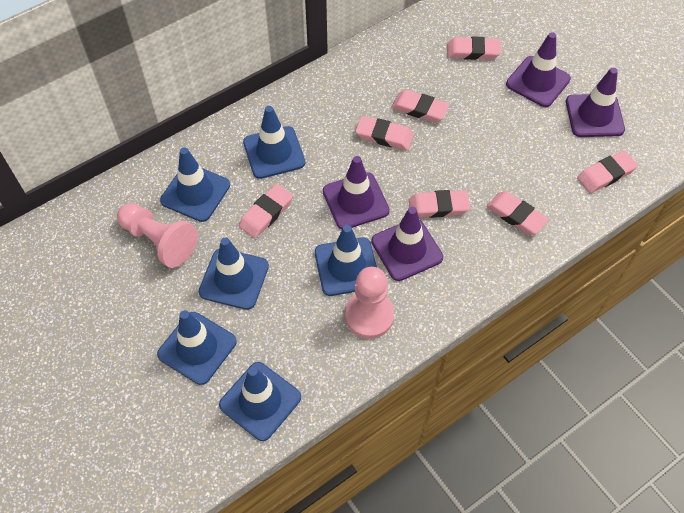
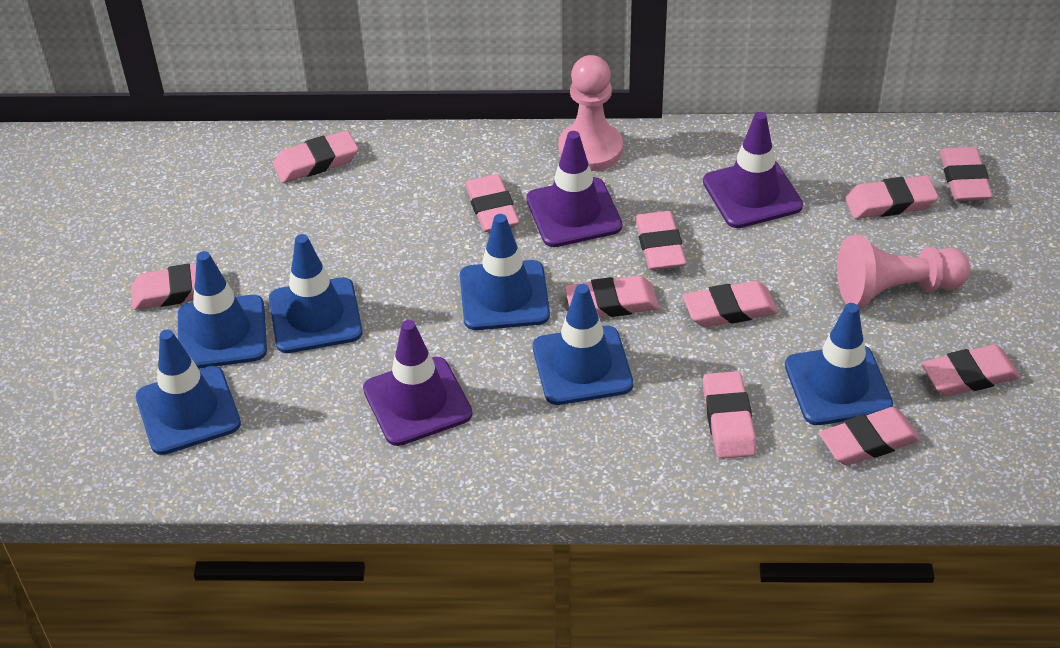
pink eraser: 7 -> 11
purple traffic cone: 4 -> 3

